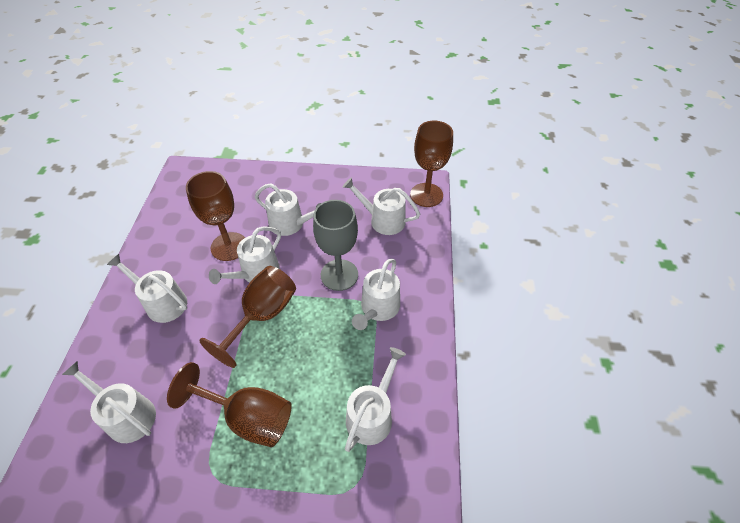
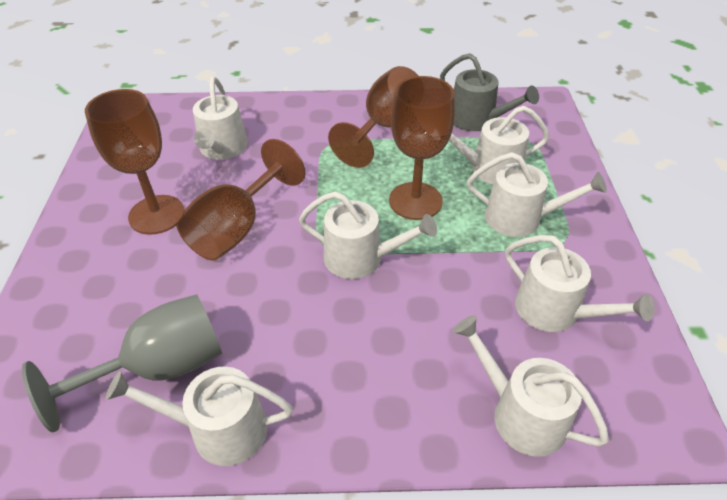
grey watering can: 0 -> 1

